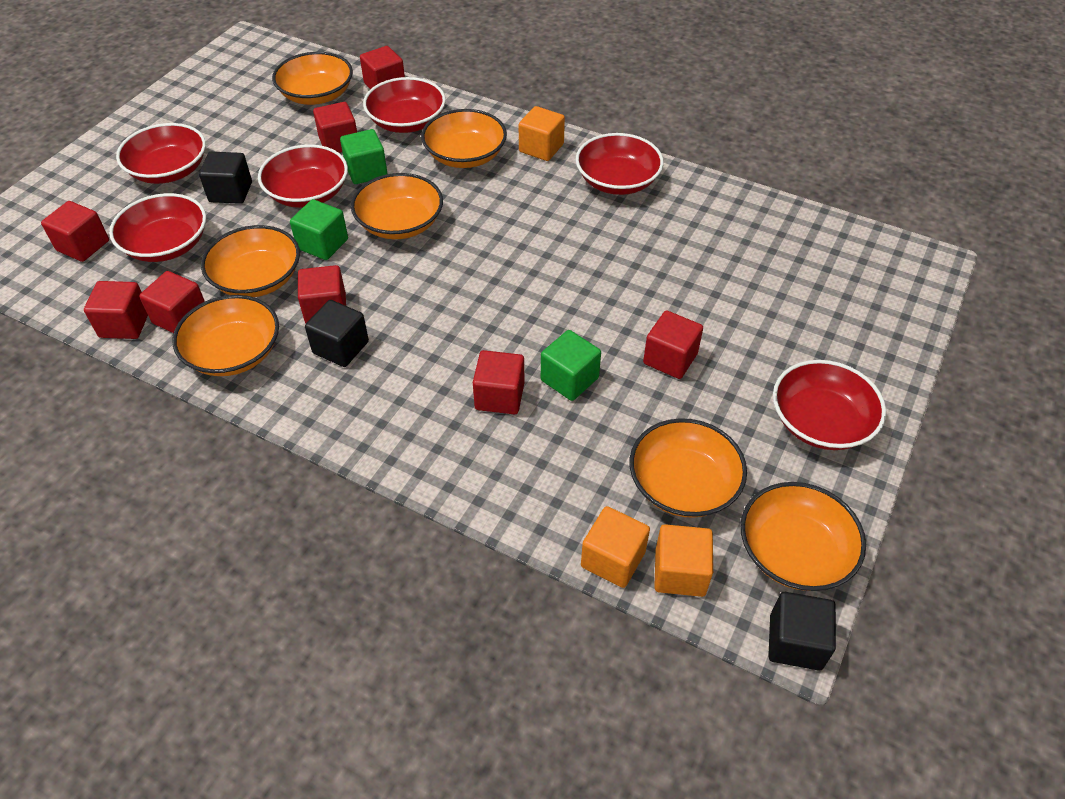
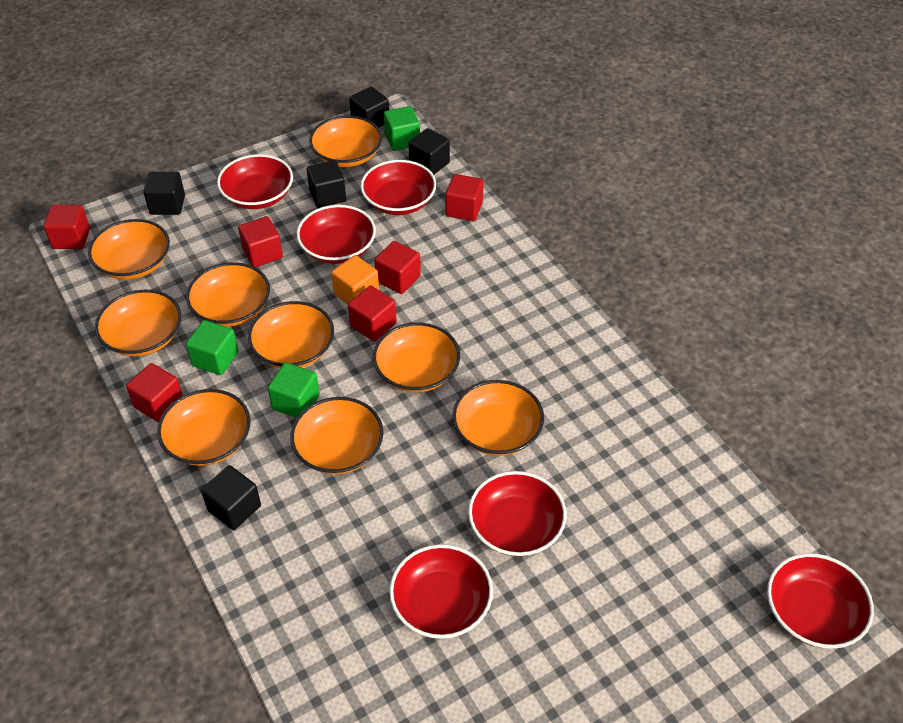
black cube: 3 -> 5
orange bowl: 7 -> 9
orange cube: 3 -> 1
red cube: 8 -> 6

